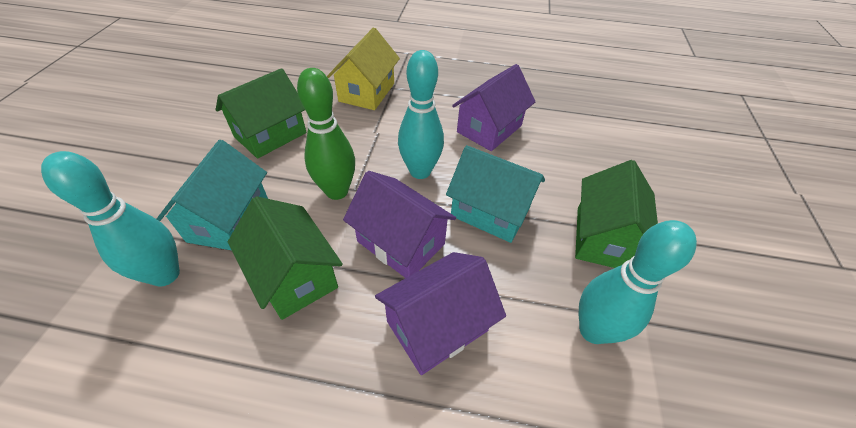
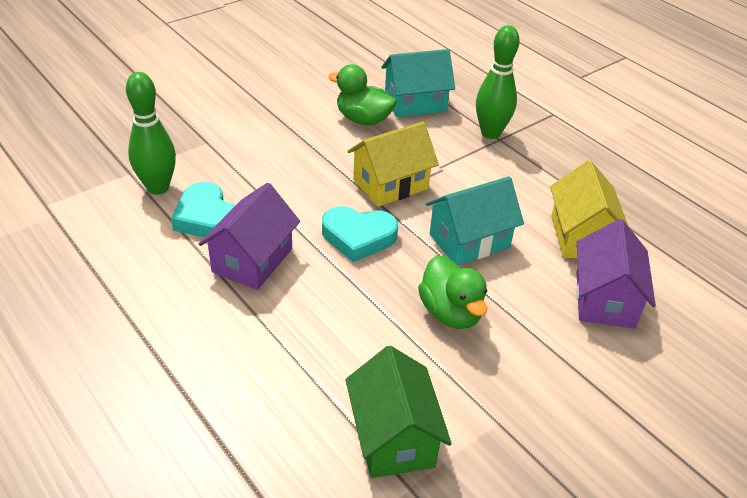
green bowling pin: 1 -> 2
green duck: 0 -> 2
green house: 3 -> 1
purple house: 3 -> 2
turquoise bowling pin: 3 -> 0
turquoise heart: 0 -> 2
yellow house: 1 -> 2

